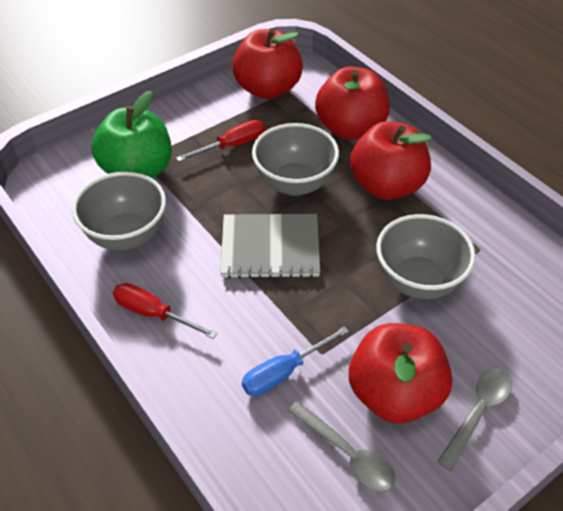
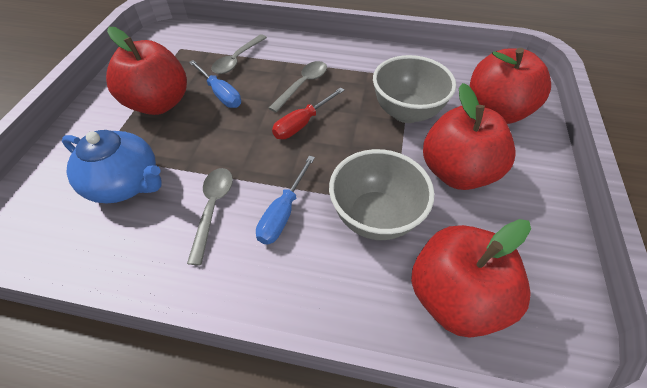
blue screwdriver: 1 -> 2
blue teapot: 0 -> 1
green apple: 1 -> 0
grey bowl: 3 -> 2
grey notebook: 1 -> 0
grey spoon: 2 -> 3
red screwdriver: 2 -> 1

